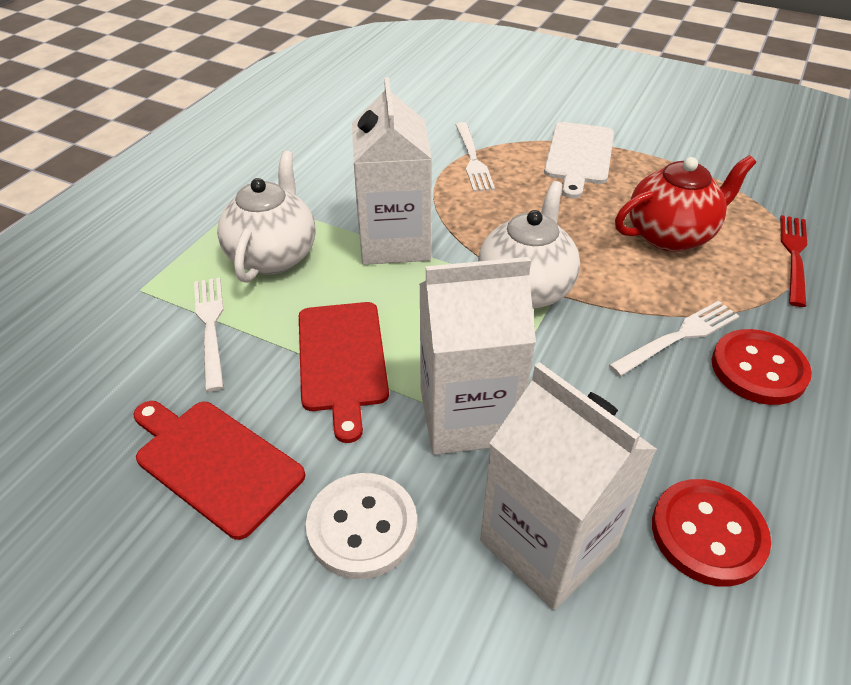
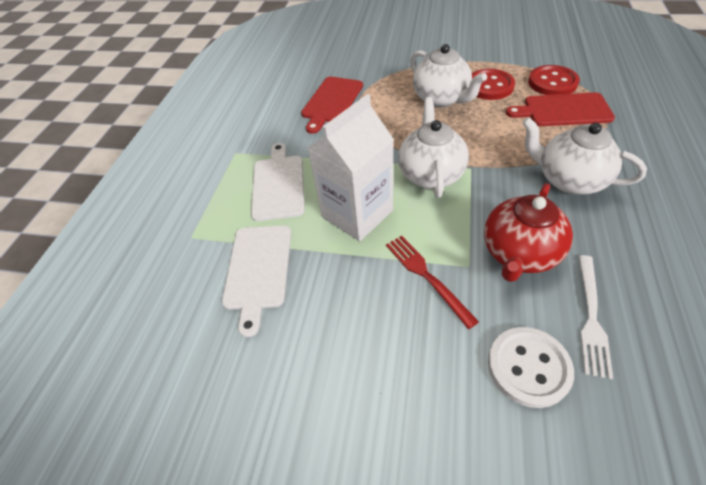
white carton: 3 -> 1
white cutting board: 1 -> 2
white fork: 3 -> 1
white teapot: 2 -> 3

